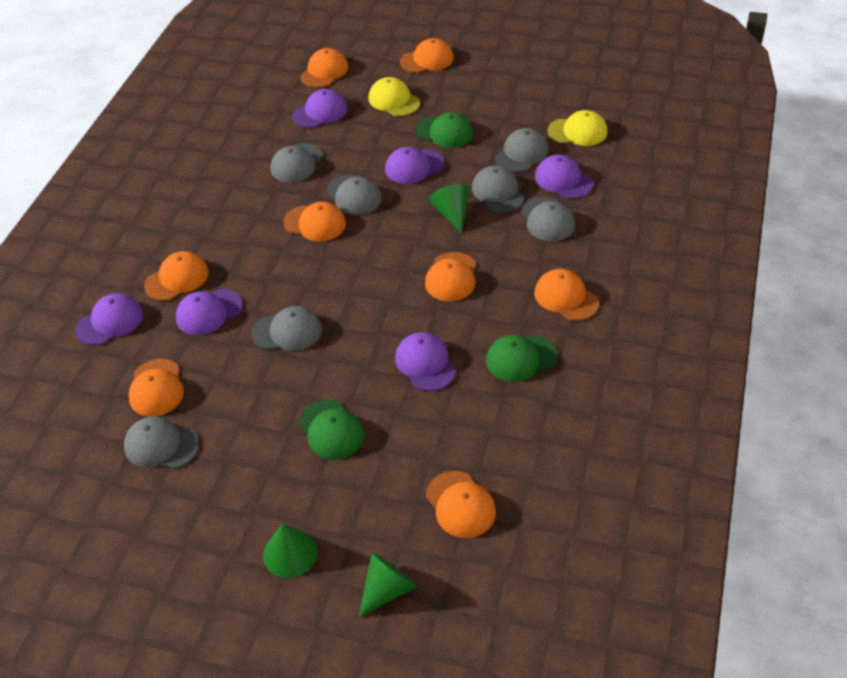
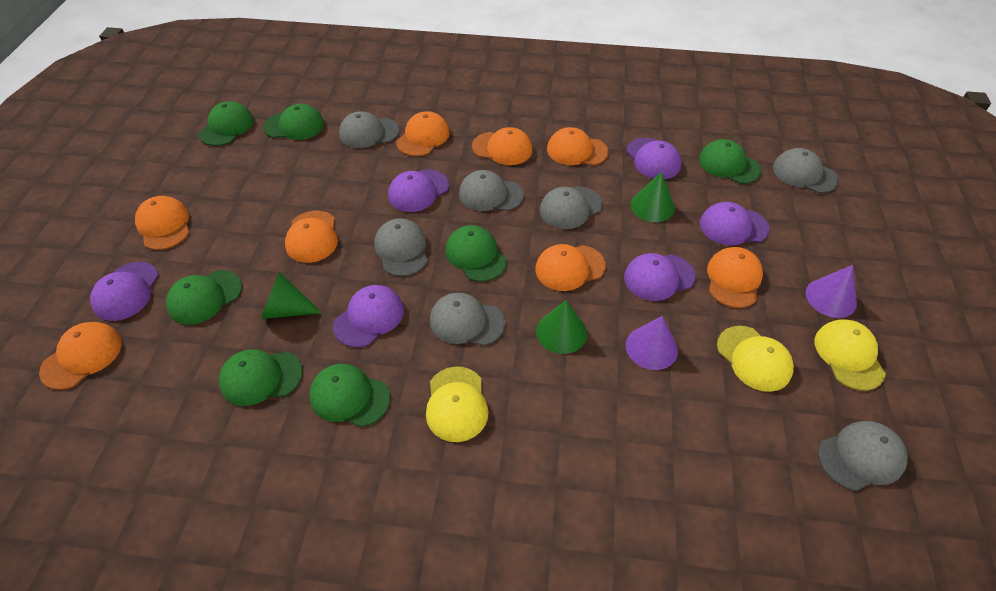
green cap: 3 -> 7
purple cone: 0 -> 2
yellow cap: 2 -> 3

